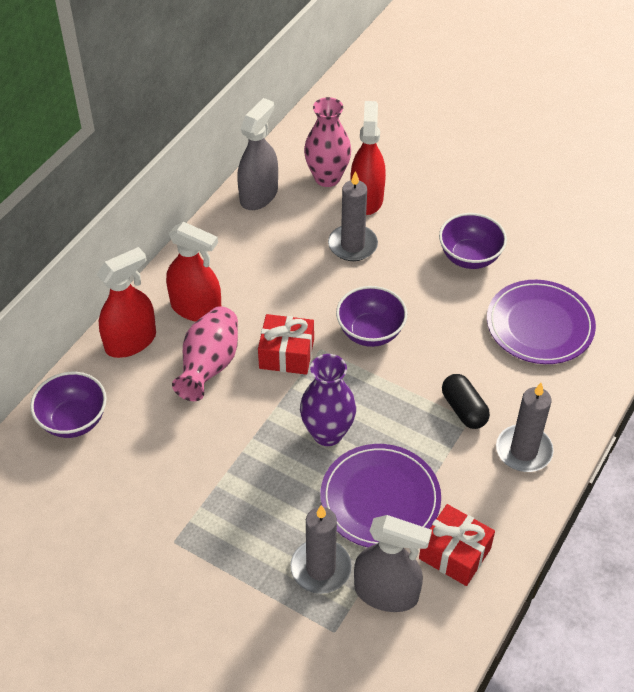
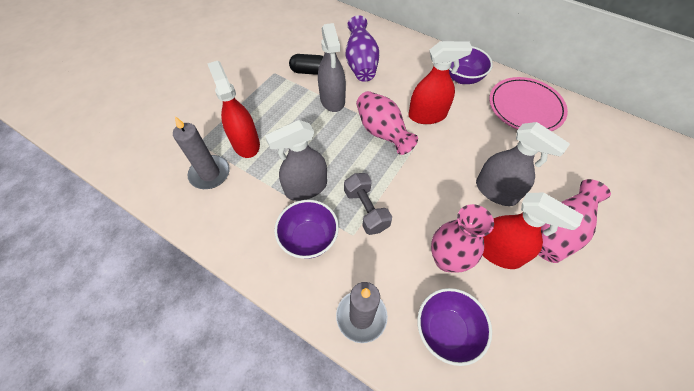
grey candle: 3 -> 2
grey dumbbell: 0 -> 1
grey spray bottle: 2 -> 3
pink plate: 0 -> 1
pink vase: 2 -> 3
purple plate: 2 -> 0
red gift: 2 -> 0

